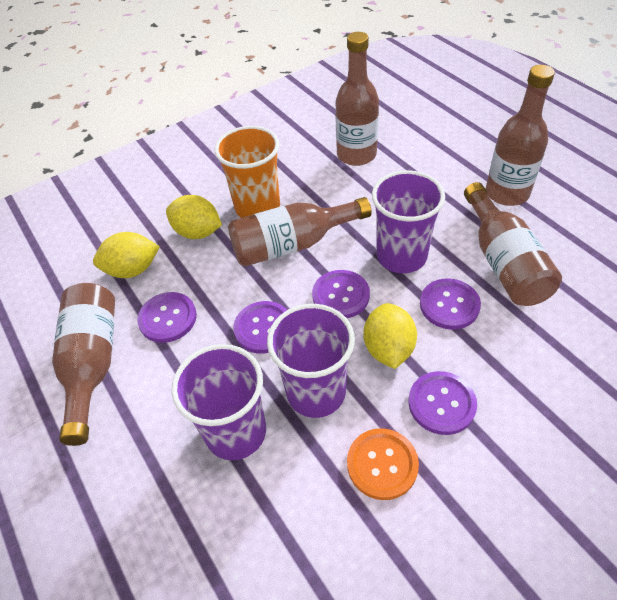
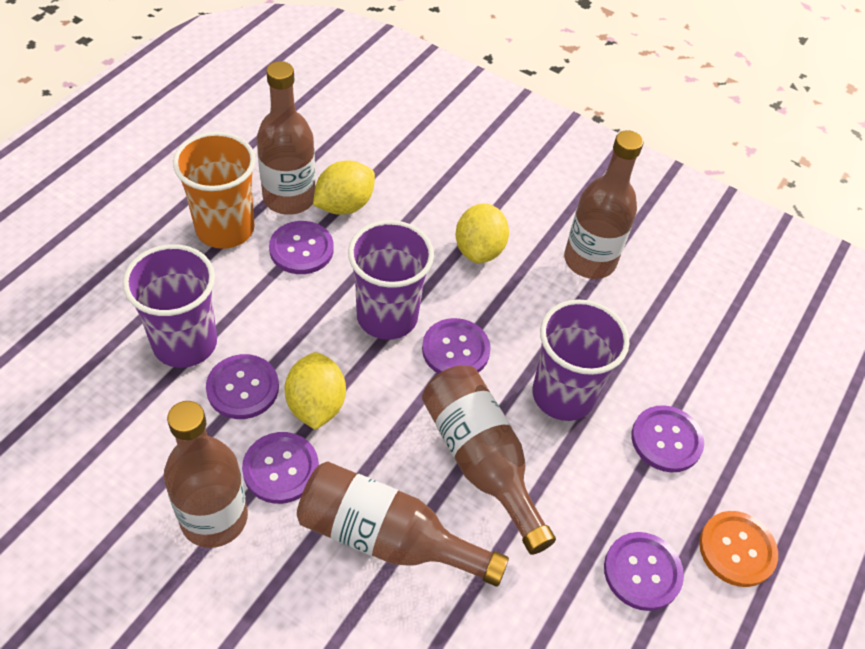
purple button: 5 -> 6

